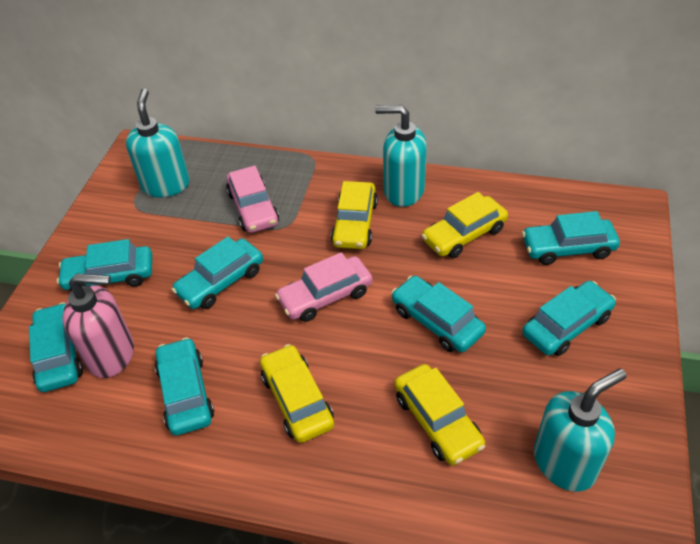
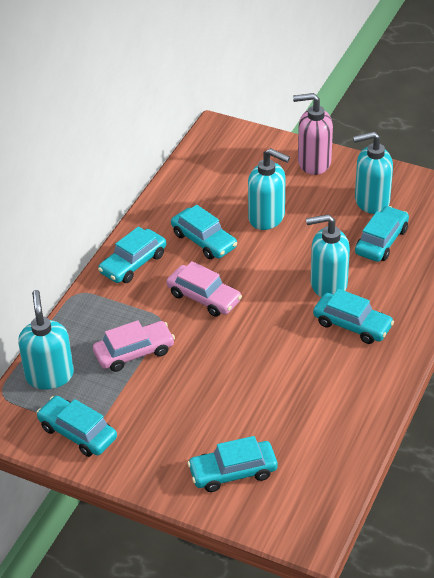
turquoise car: 7 -> 6
turquoise soap dispenser: 3 -> 4
yellow car: 4 -> 0

